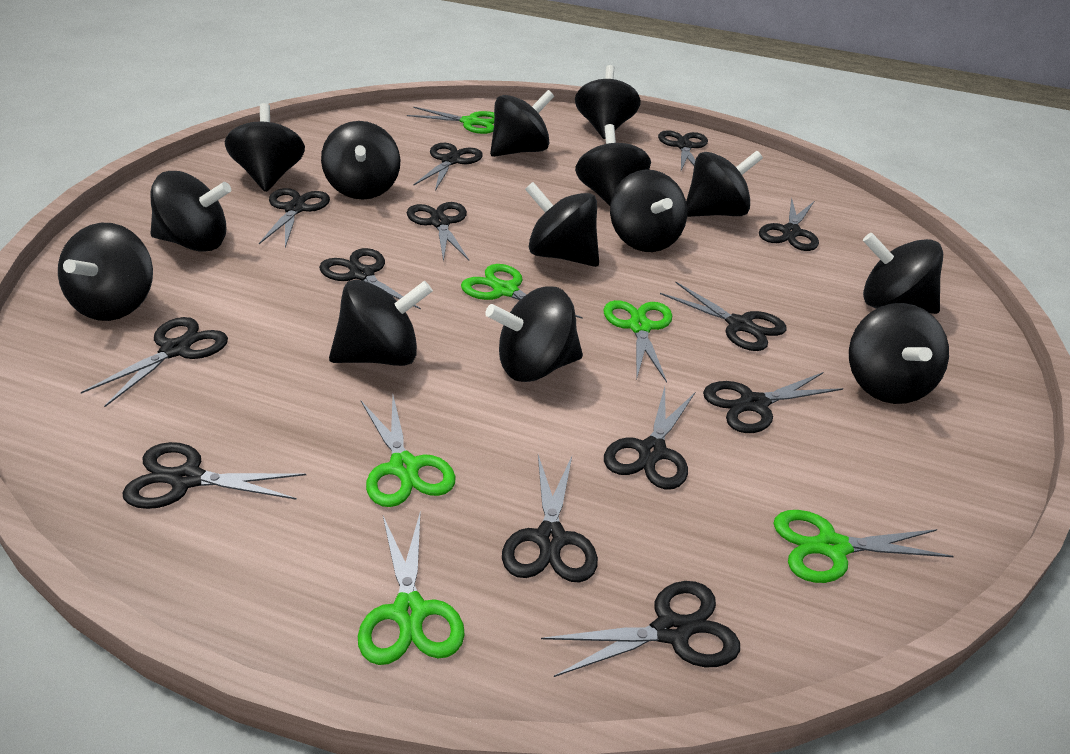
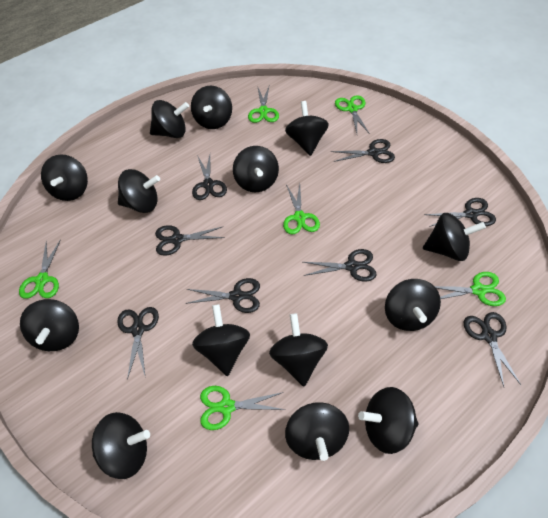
black scissors: 13 -> 8

